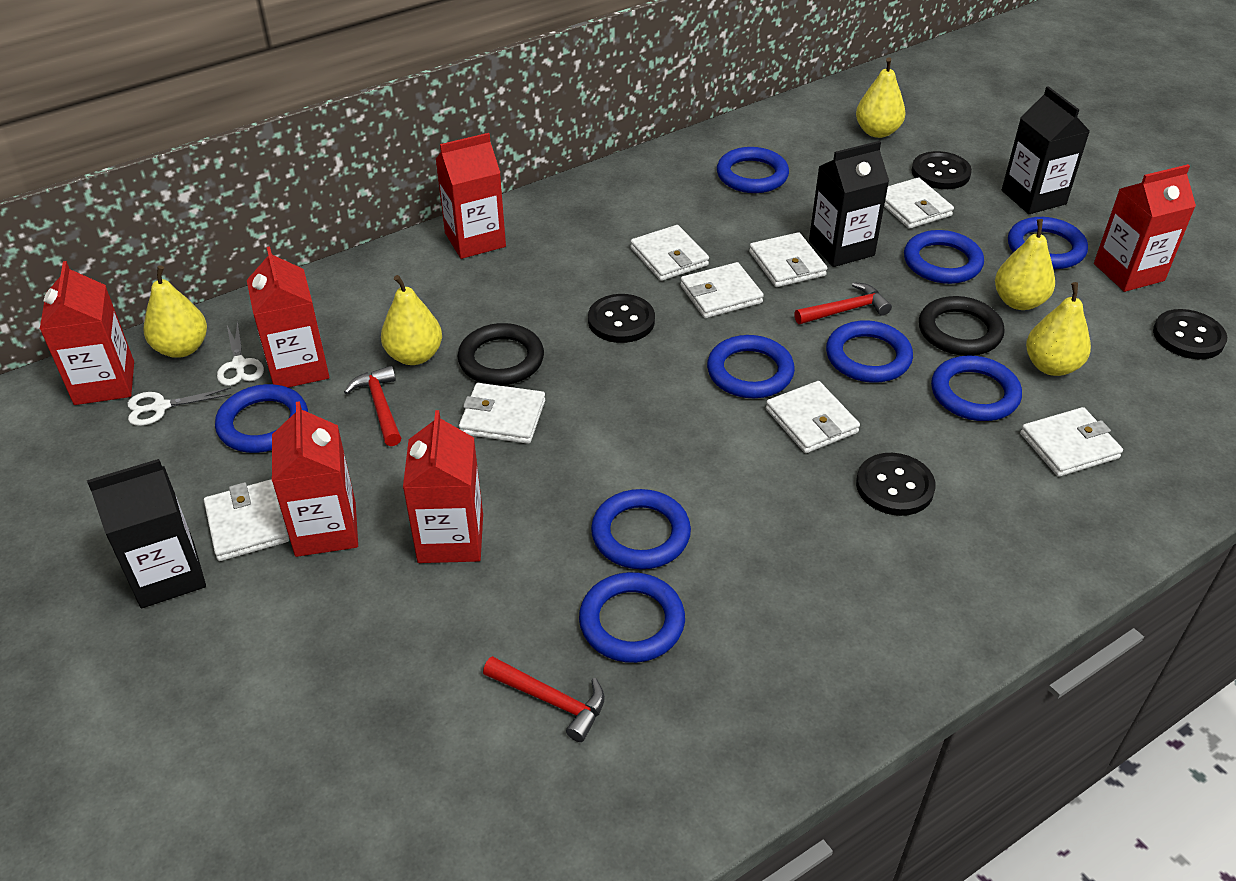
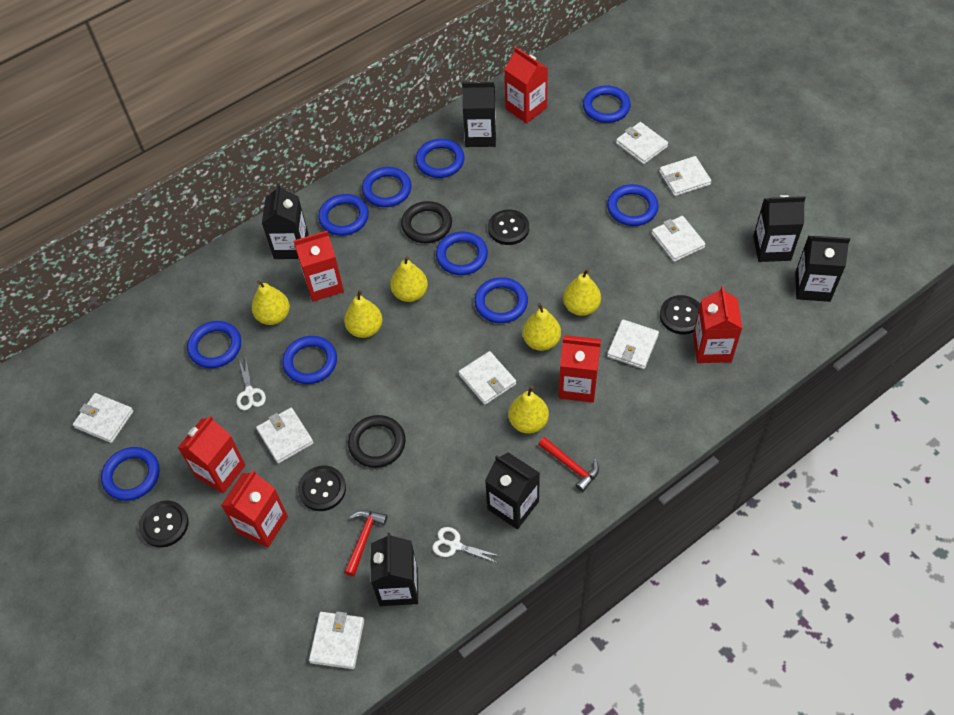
black carton: 3 -> 6
blue ring: 9 -> 10
red hammer: 3 -> 2
yellow pear: 5 -> 6

